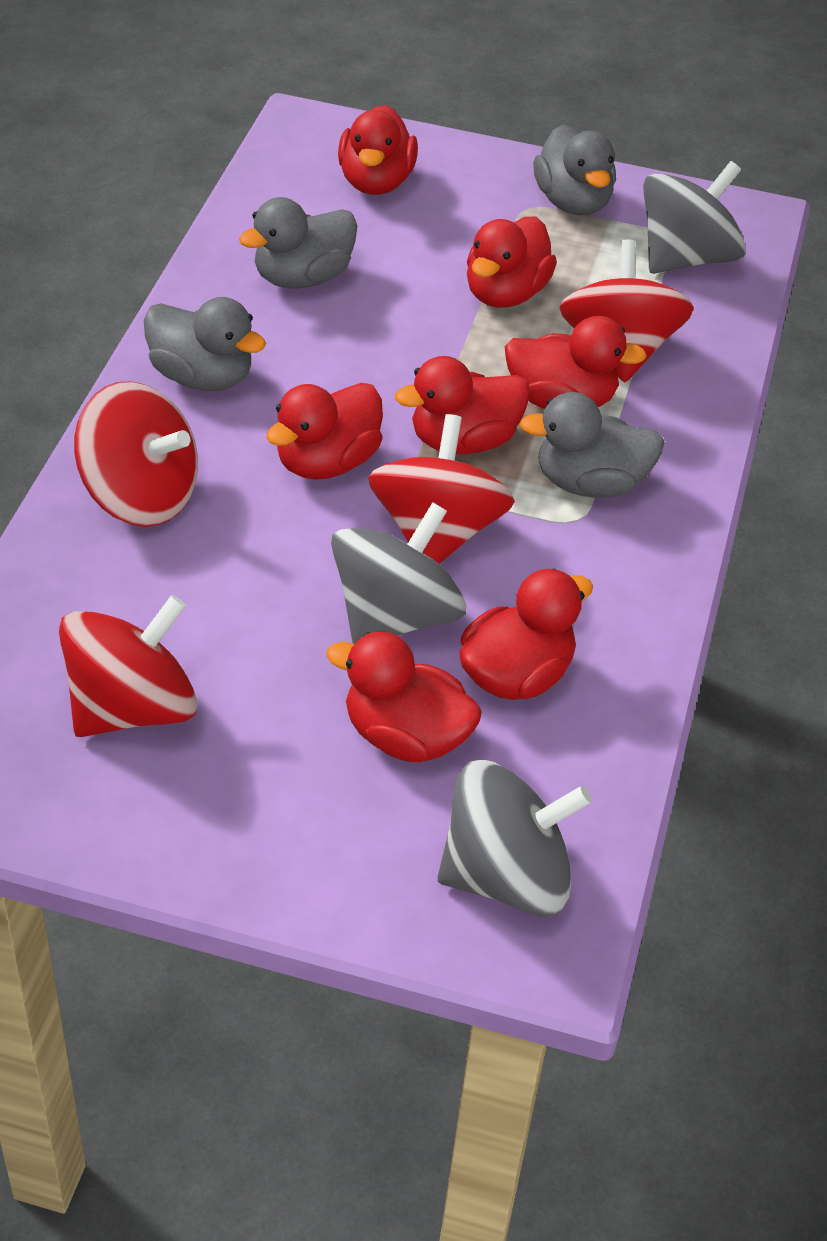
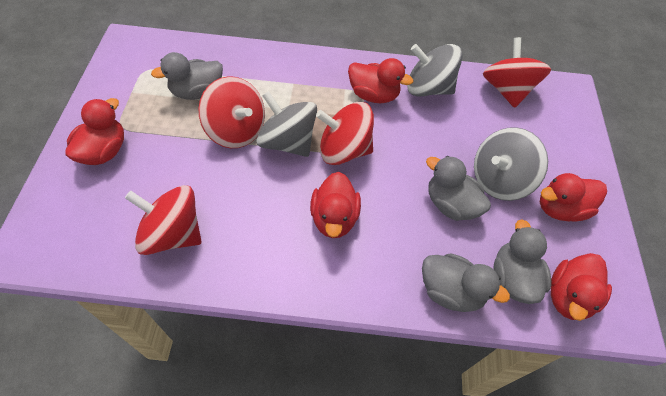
red duck: 7 -> 5

